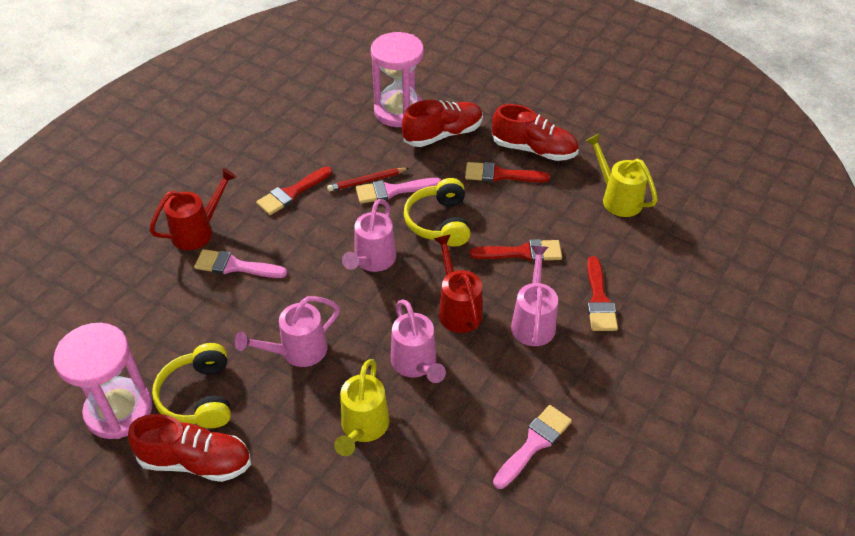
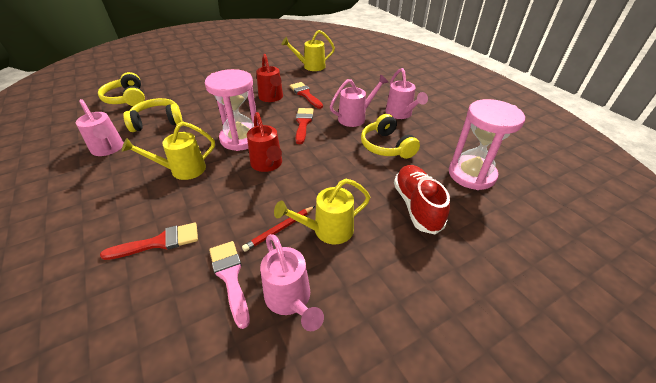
pink brush: 3 -> 1
red brush: 4 -> 3
red shoe: 3 -> 1
yellow headphones: 2 -> 3
yellow watering can: 2 -> 3

